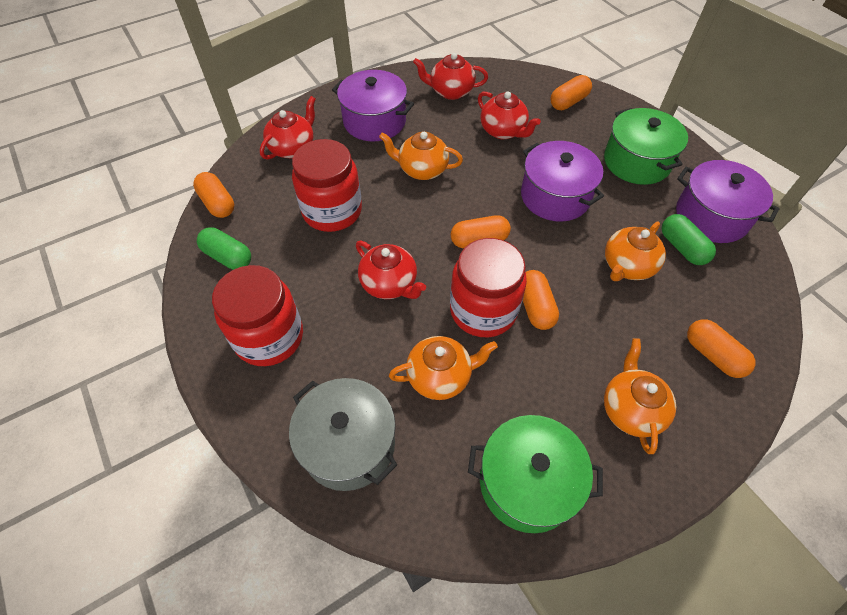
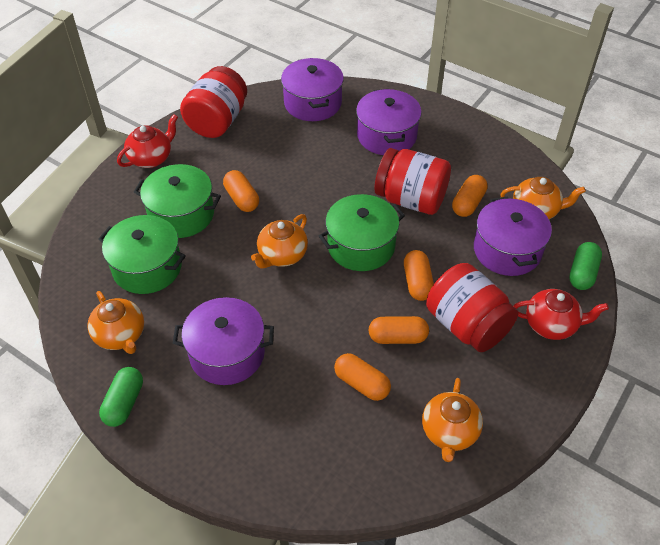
green pot: 2 -> 3
grey pot: 1 -> 0
purple pot: 3 -> 4
red teapot: 4 -> 2

